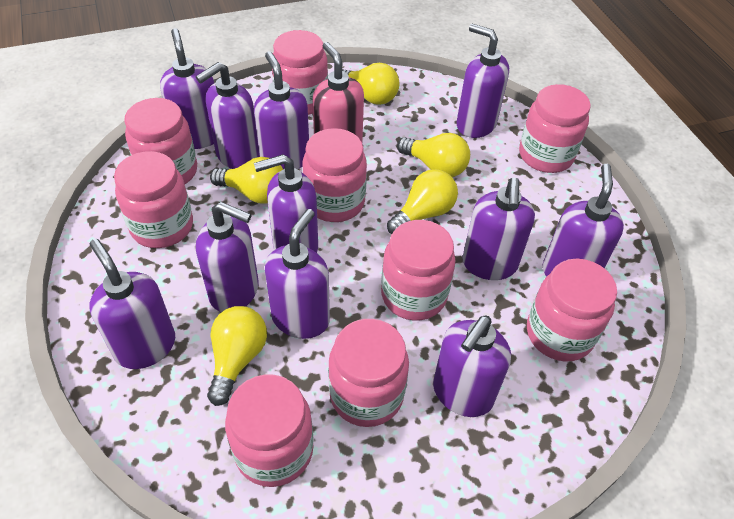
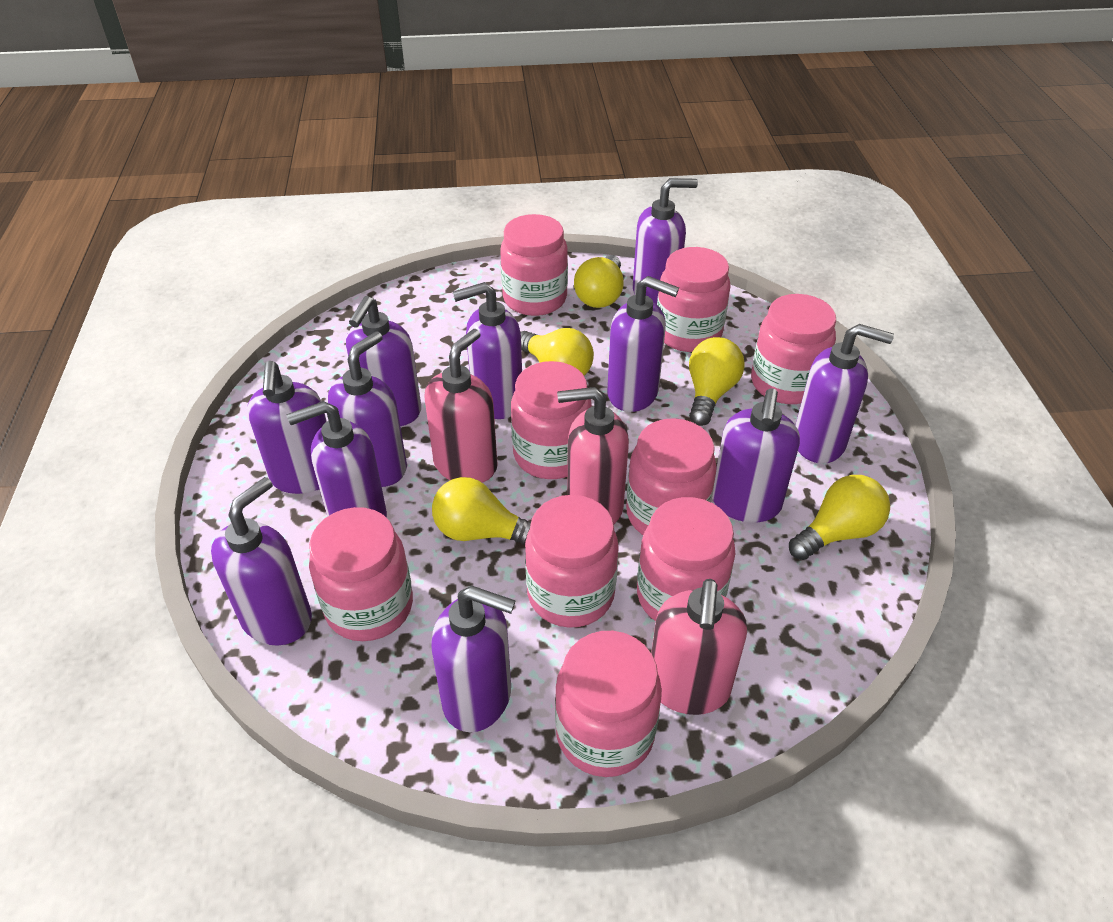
pink soap dispenser: 1 -> 3

